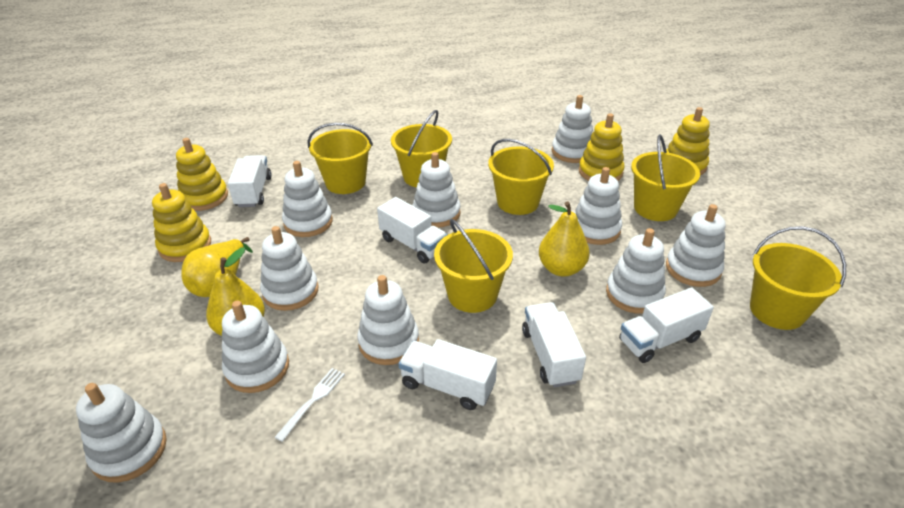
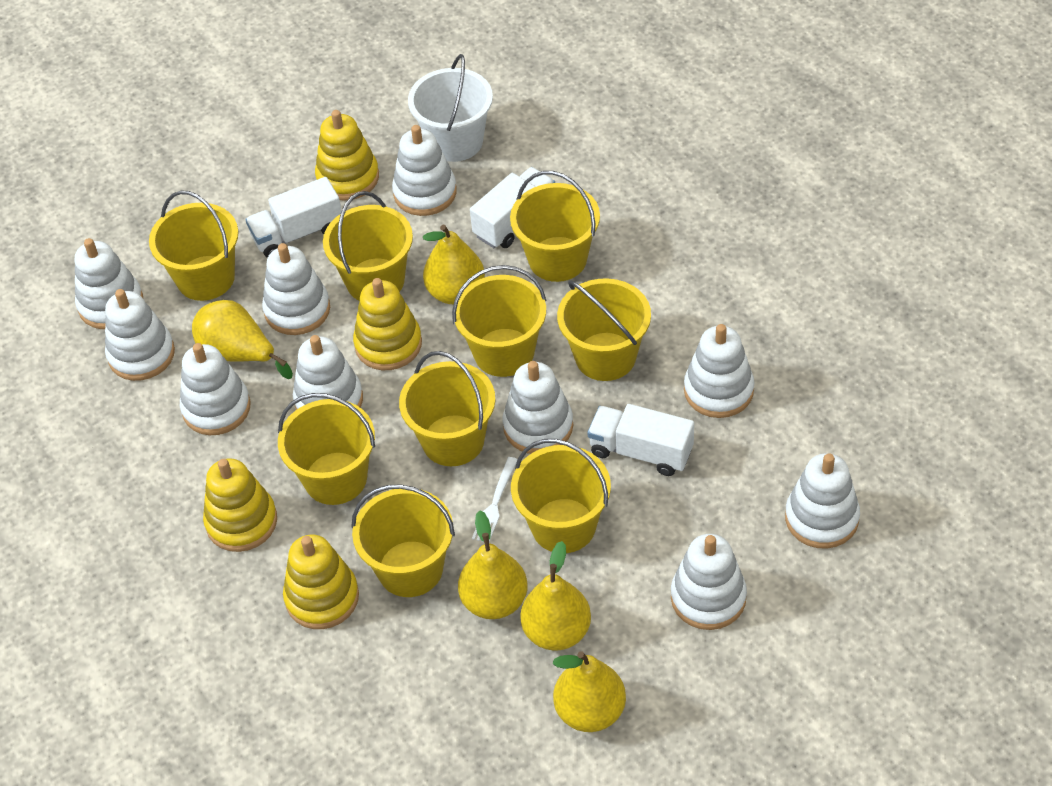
white bucket: 0 -> 1
white truck: 5 -> 3
yellow bucket: 6 -> 9
yellow pear: 3 -> 5

